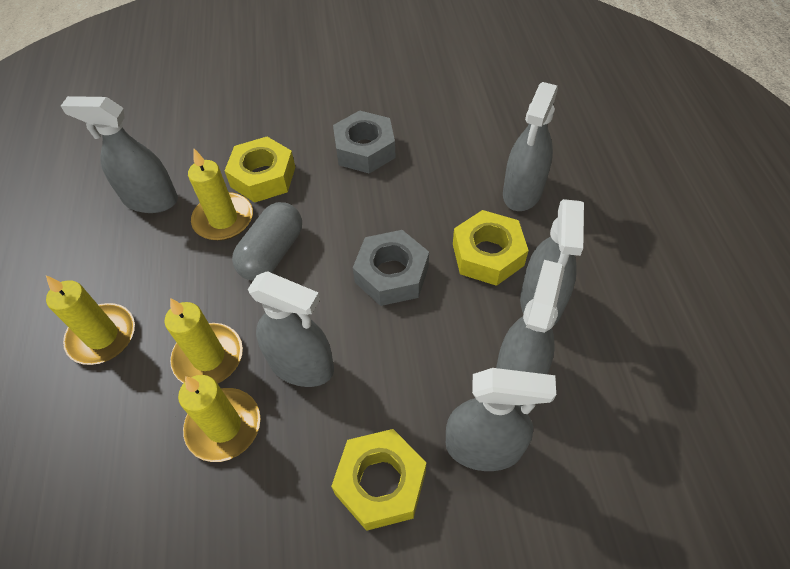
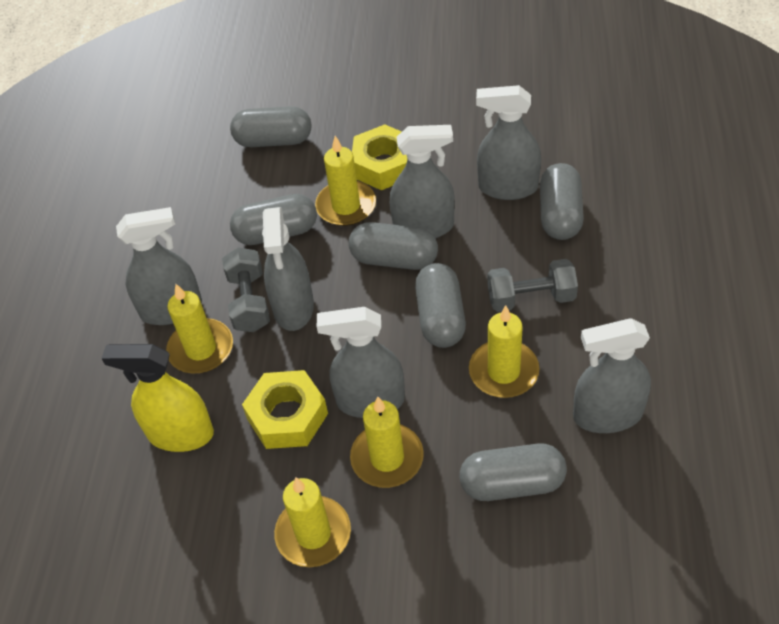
grey capsule: 1 -> 6
grey dumbbell: 0 -> 2
grey nut: 2 -> 0
yellow candle: 4 -> 5
yellow nut: 3 -> 2
yellow spray bottle: 0 -> 1

